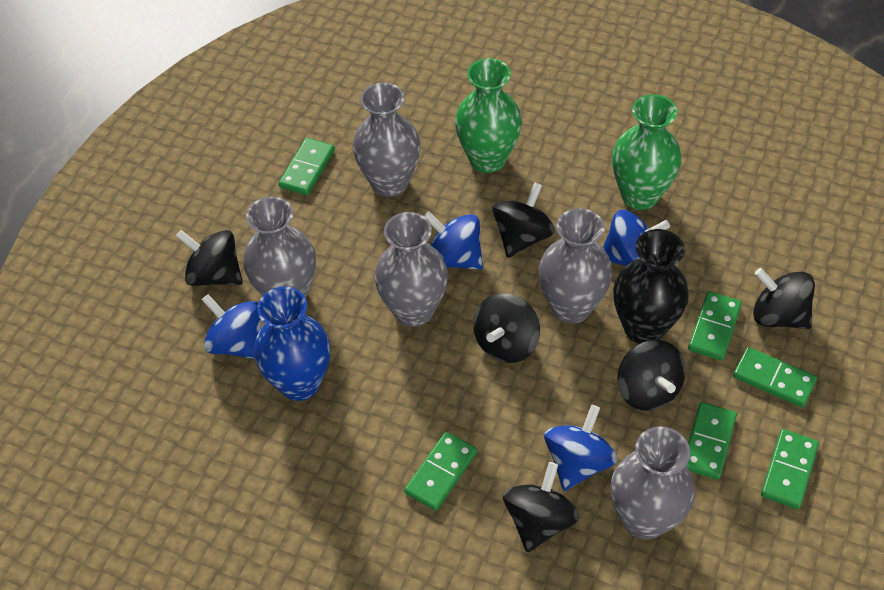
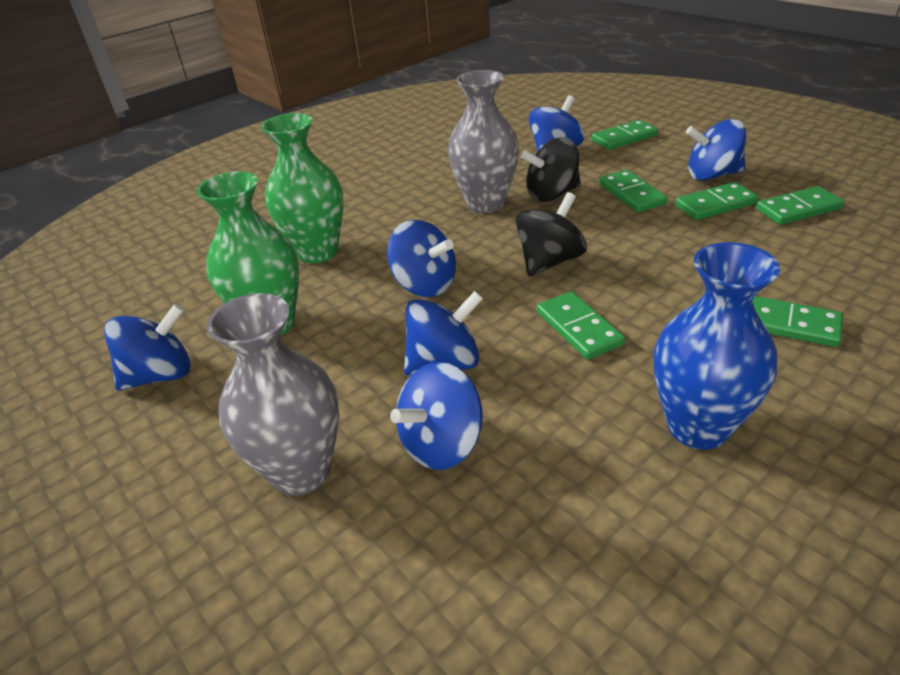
black spinning top: 6 -> 2
black vase: 1 -> 0
blue spinning top: 4 -> 6
grey vase: 5 -> 2

